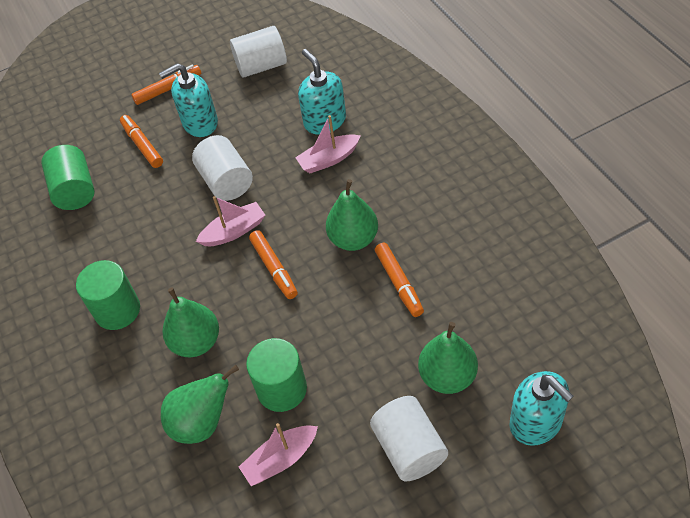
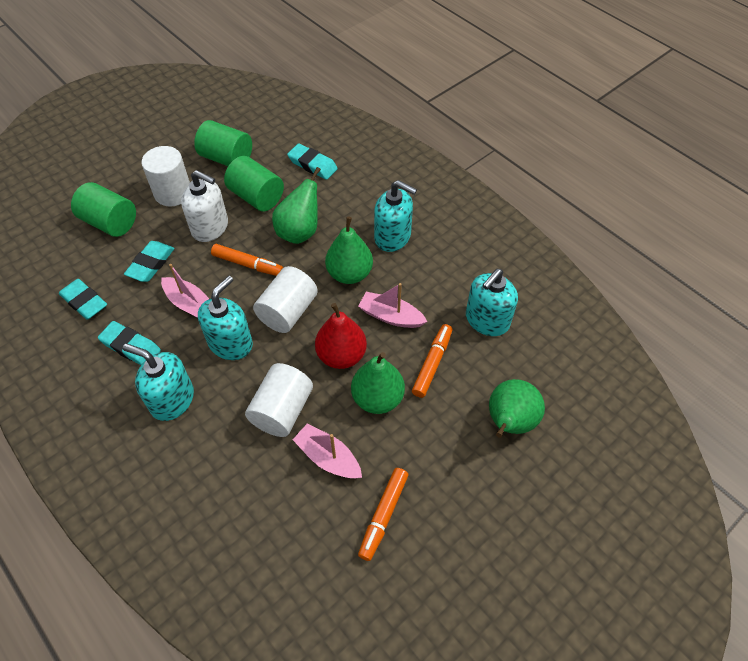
orange marker: 4 -> 3
red pear: 0 -> 1
turquoise eraser: 0 -> 4
turquoise soap dispenser: 3 -> 4
white soap dispenser: 0 -> 1

